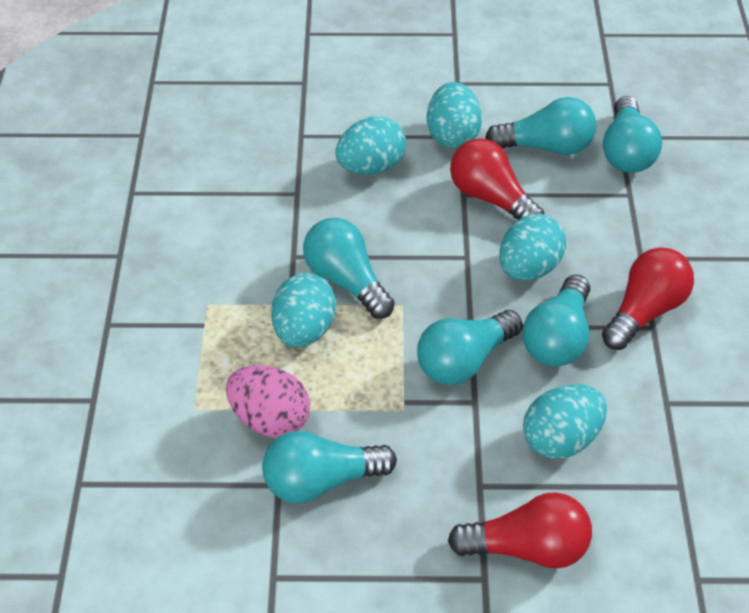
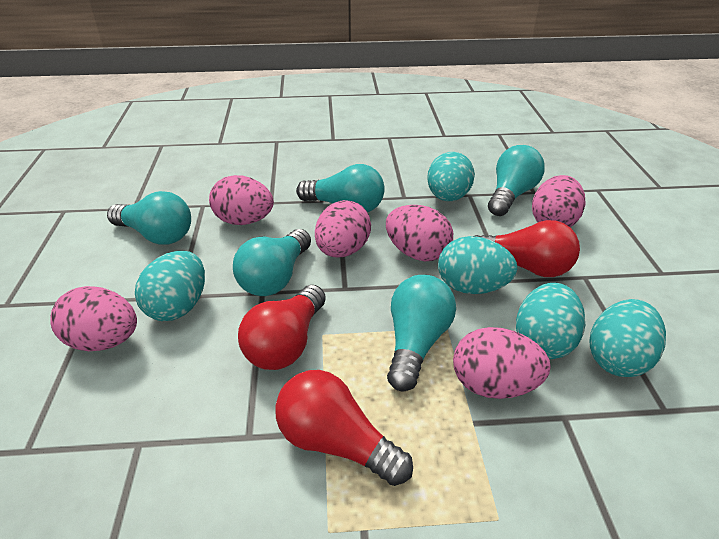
pink egg: 1 -> 6
turquoise light bulb: 6 -> 5

